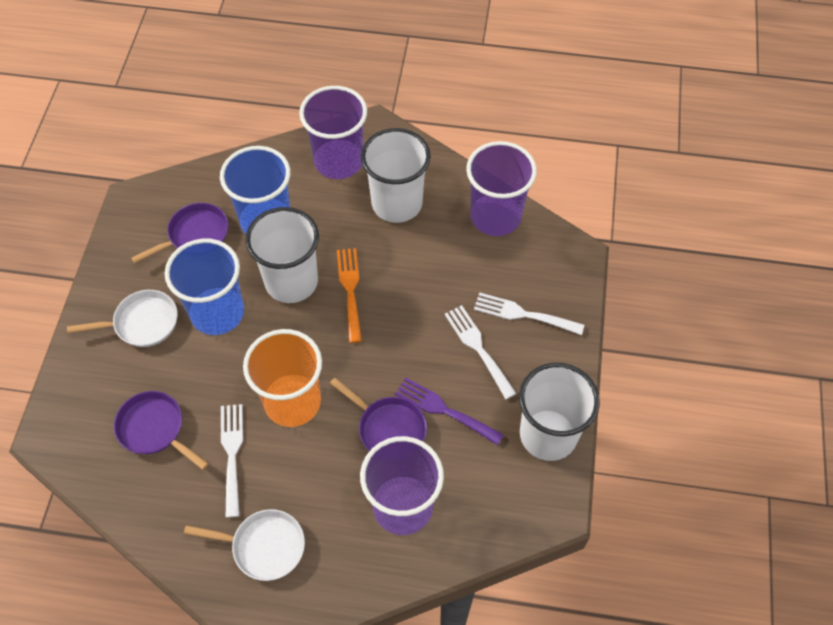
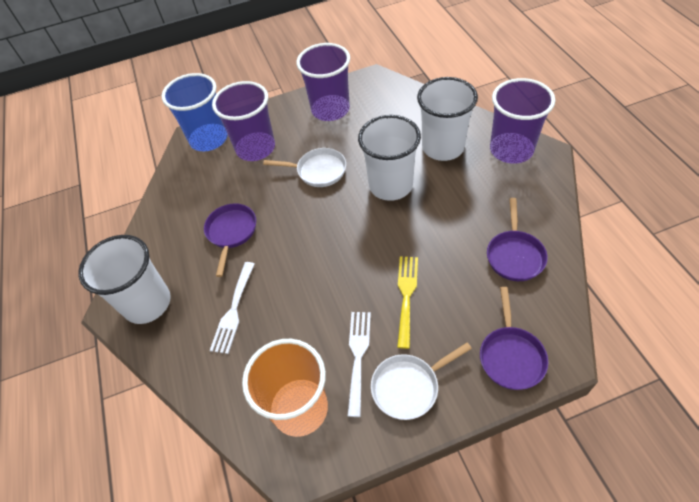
blue cup: 2 -> 1
orange fork: 1 -> 0
purple fork: 1 -> 0
white fork: 3 -> 2
yellow fork: 0 -> 1

